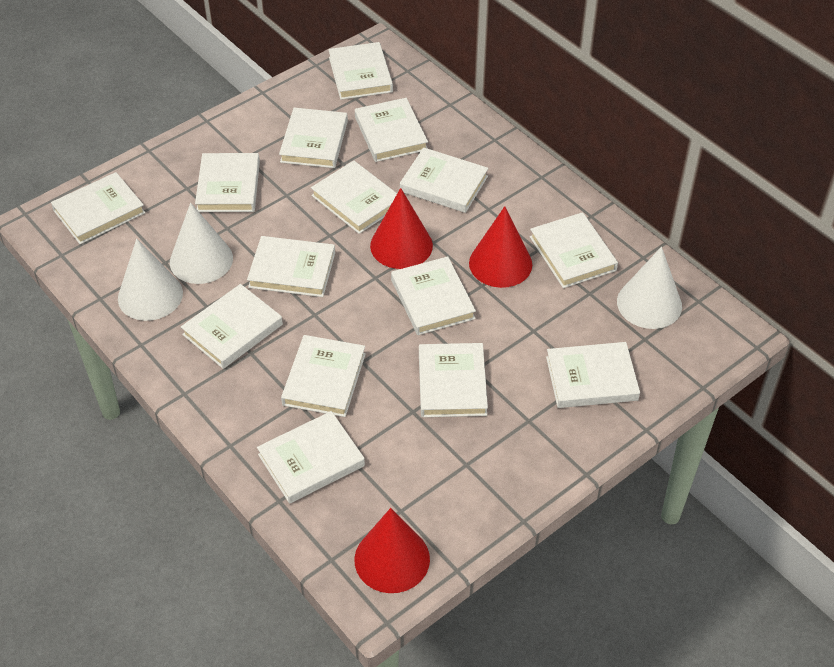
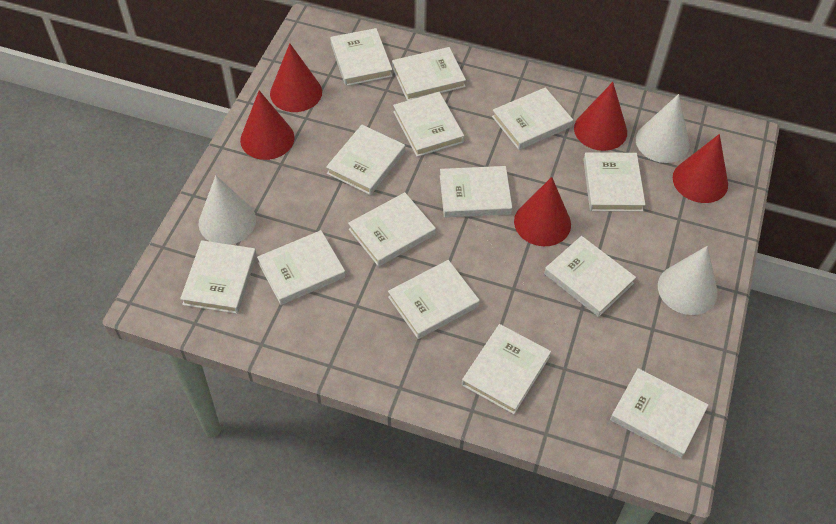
red cone: 3 -> 5
white book: 15 -> 14

